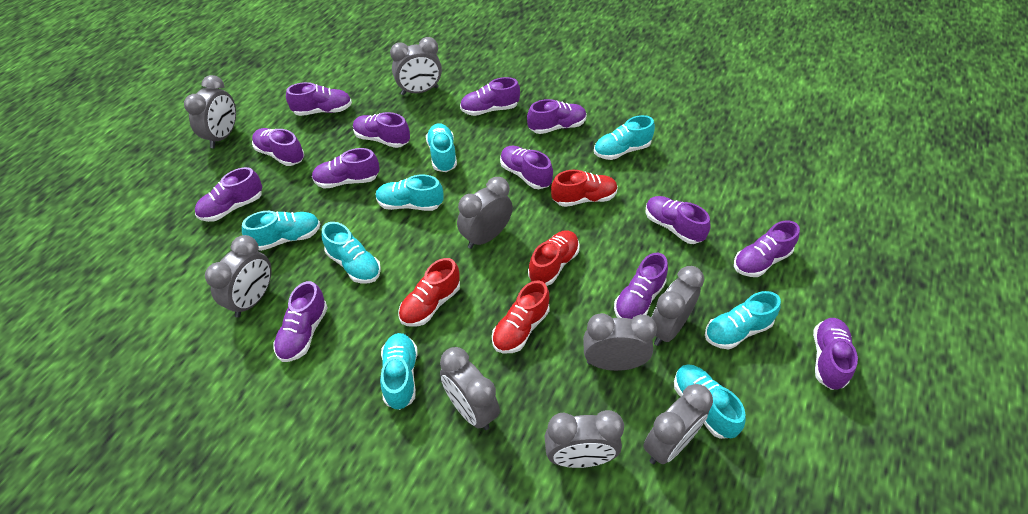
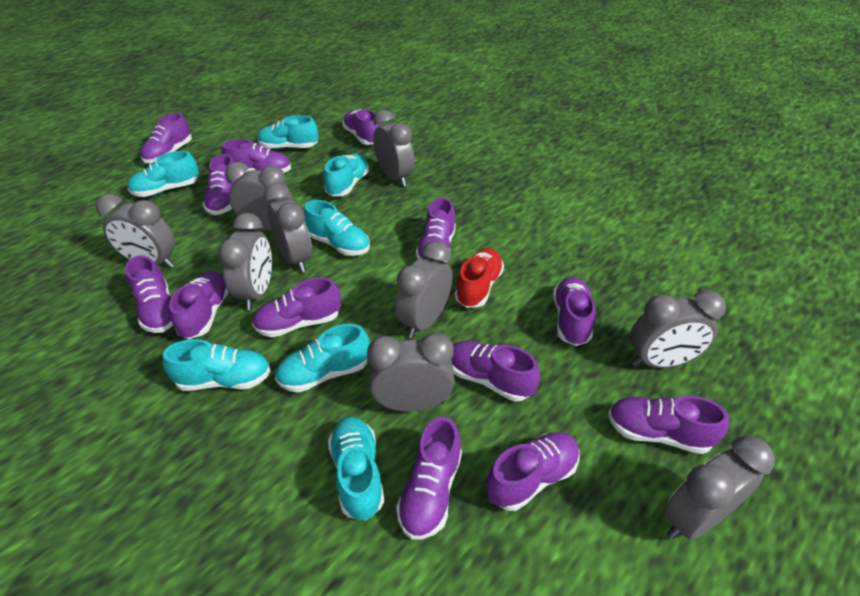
red shoe: 4 -> 1
turquoise shoe: 8 -> 7

